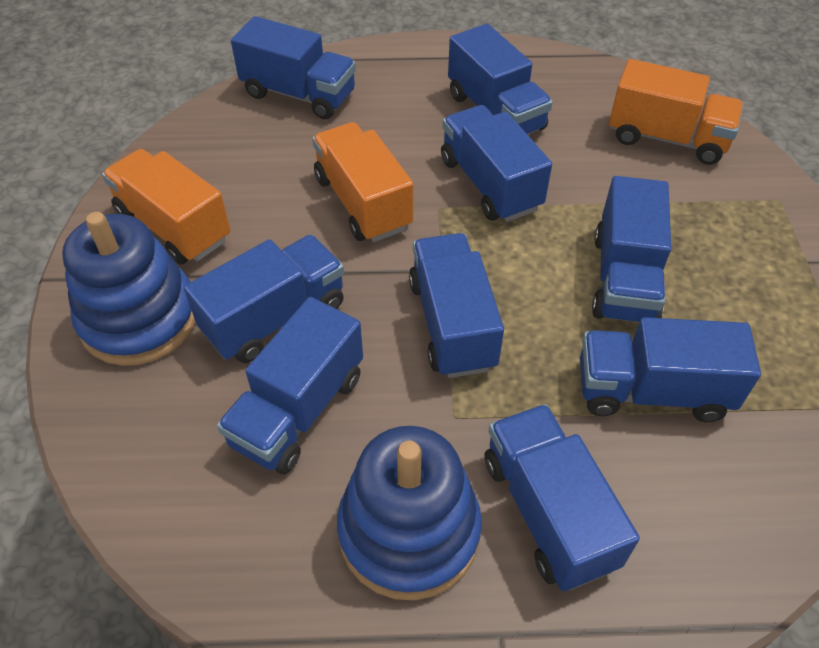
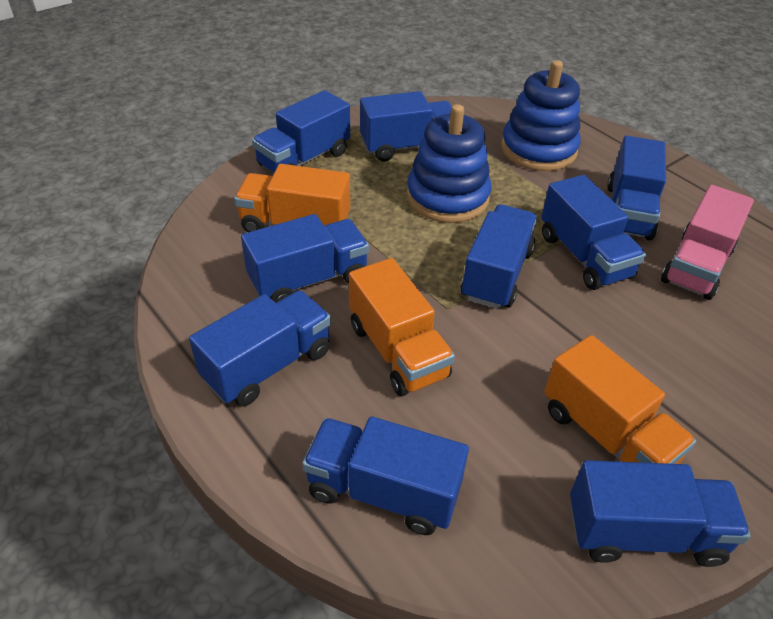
pink truck: 0 -> 1

